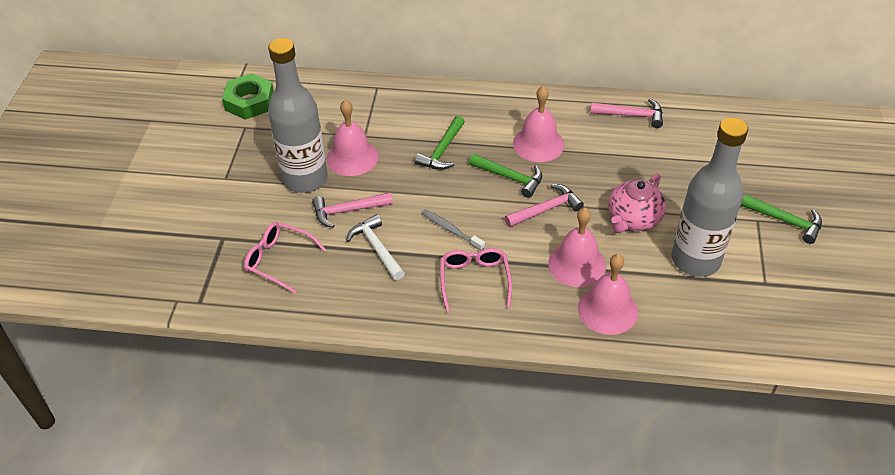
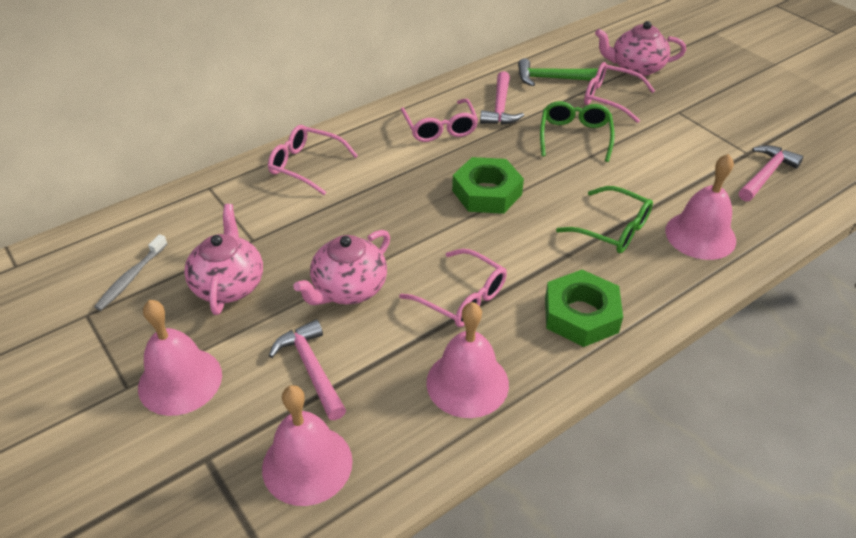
green glasses: 0 -> 2
green hammer: 3 -> 1
green nut: 1 -> 2
grey bottle: 2 -> 0
pink glasses: 2 -> 4
pink teapot: 1 -> 3
white hammer: 1 -> 0

